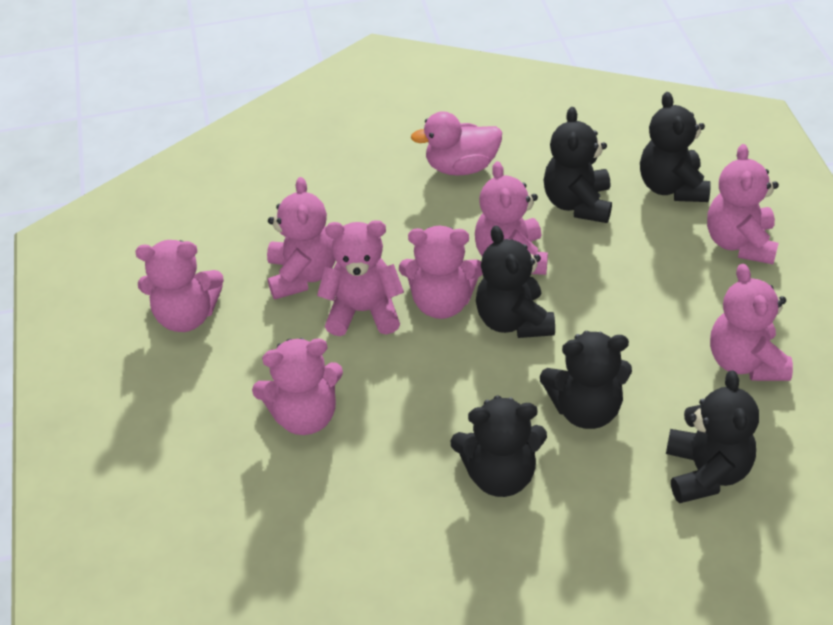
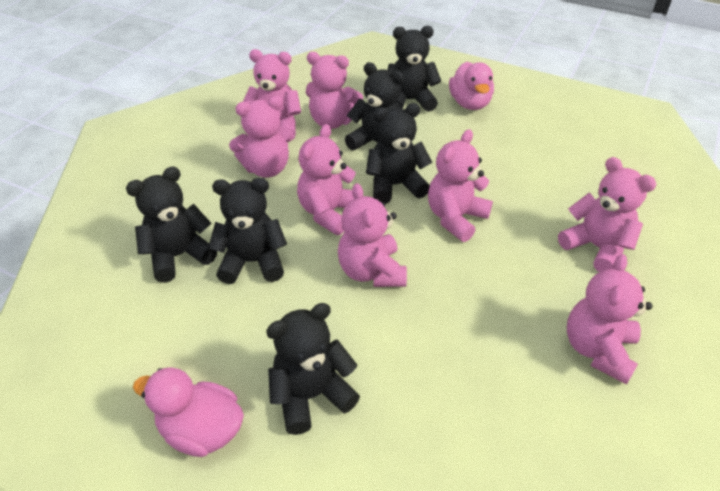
pink duck: 1 -> 2

